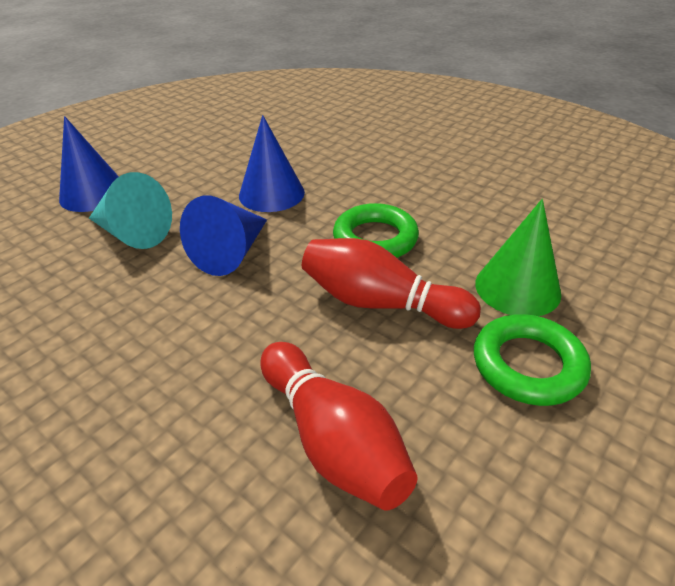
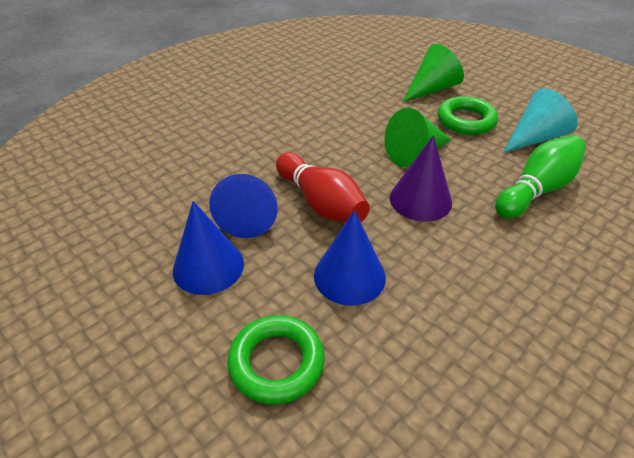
green bowling pin: 0 -> 1
green cone: 1 -> 2
purple cone: 0 -> 1
red bowling pin: 2 -> 1

